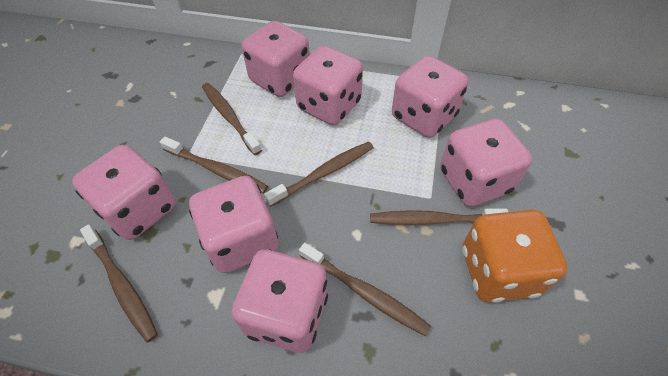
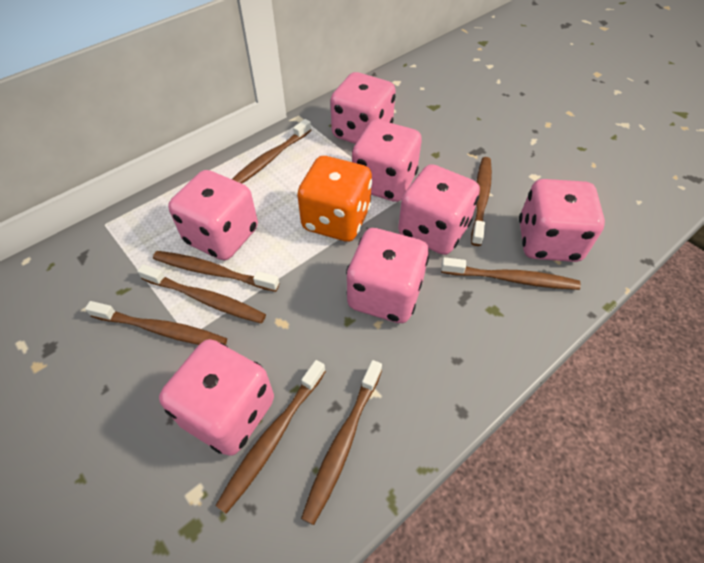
brown toothbrush: 6 -> 8

